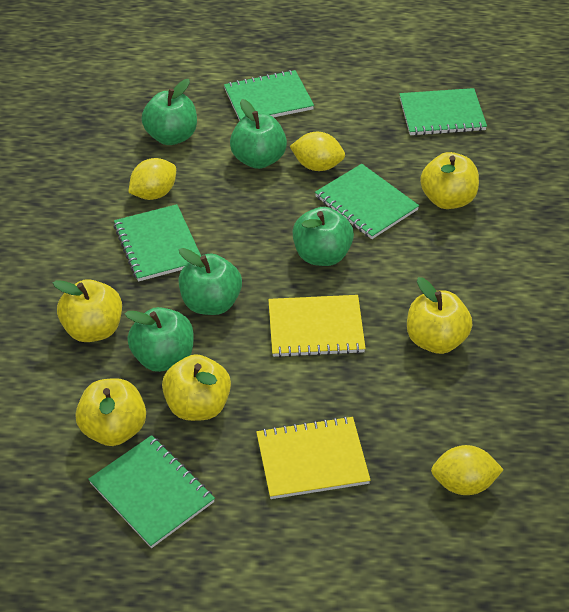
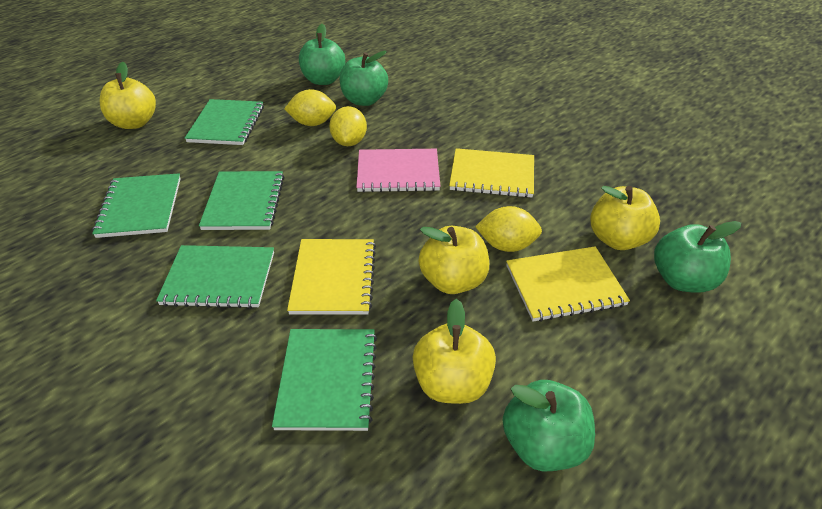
green apple: 5 -> 4
pink notebook: 0 -> 1
yellow apple: 5 -> 4
yellow notebook: 2 -> 3

